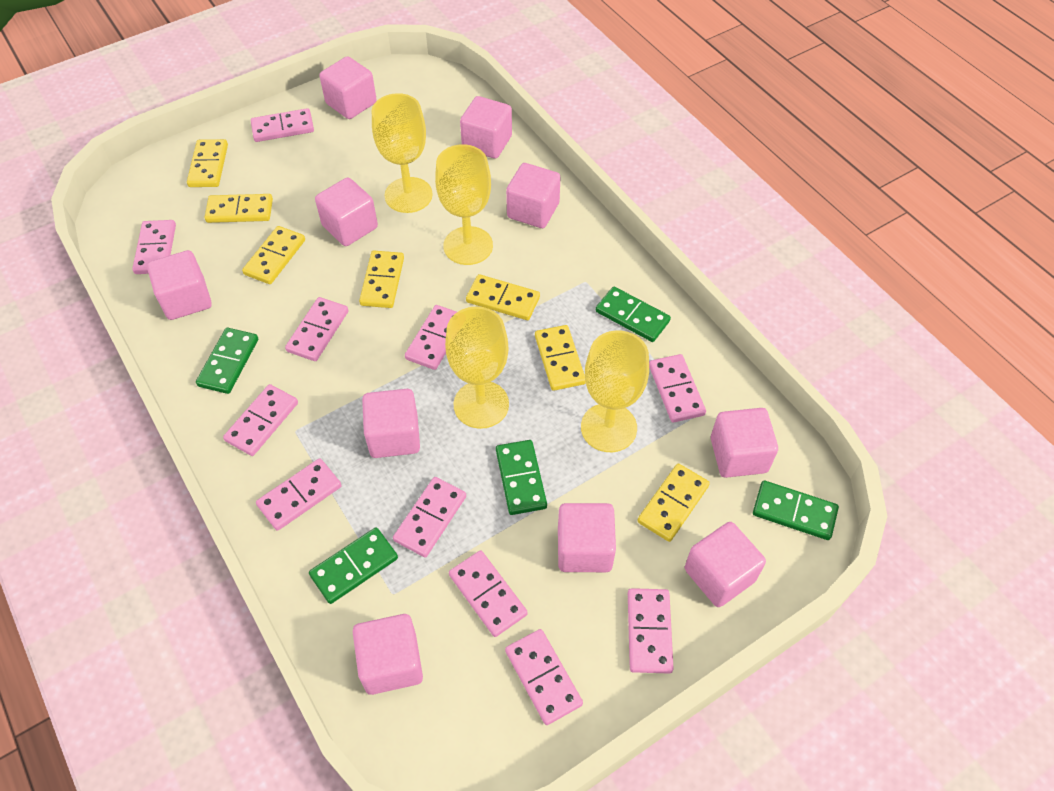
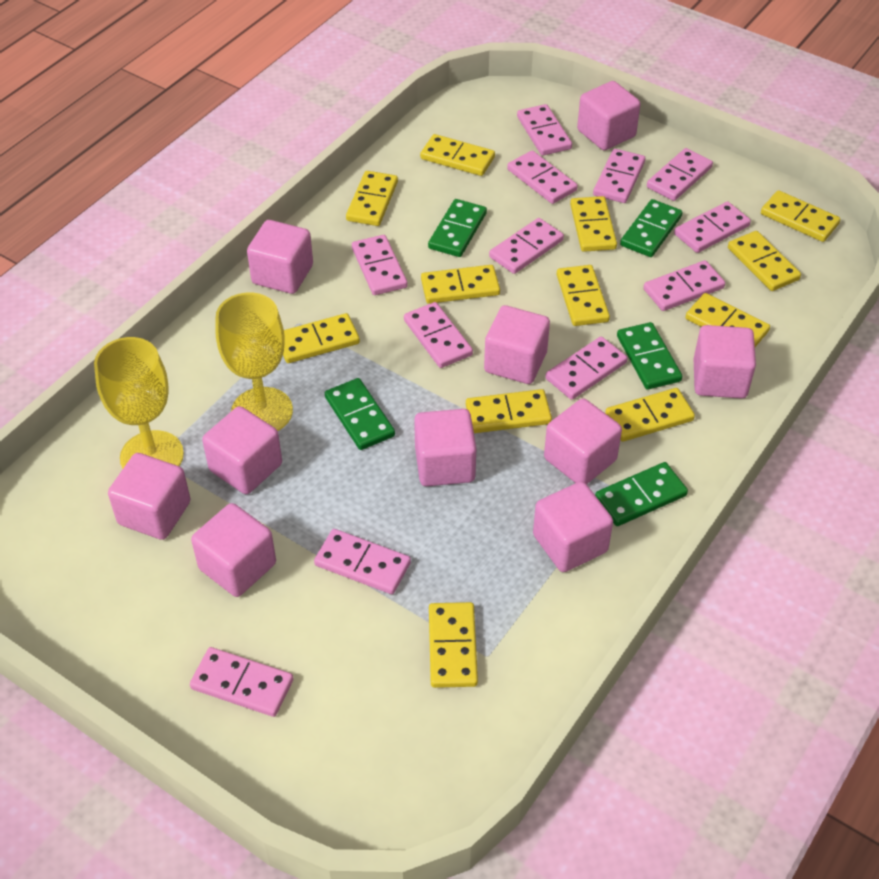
pink domino: 11 -> 12
yellow domino: 7 -> 12
yellow goblet: 4 -> 2

